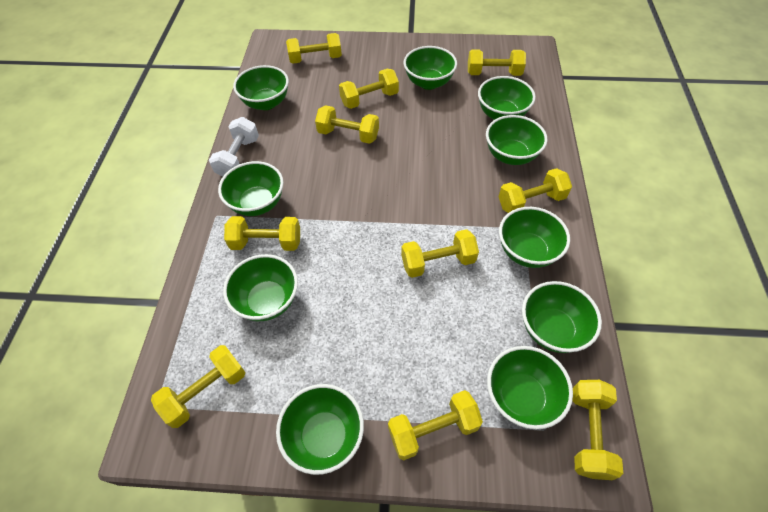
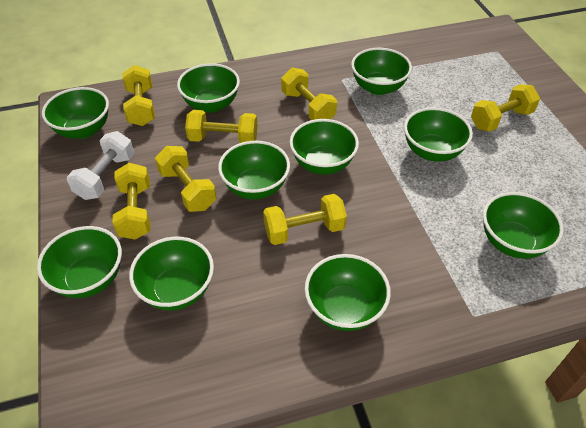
yellow dumbbell: 10 -> 7

